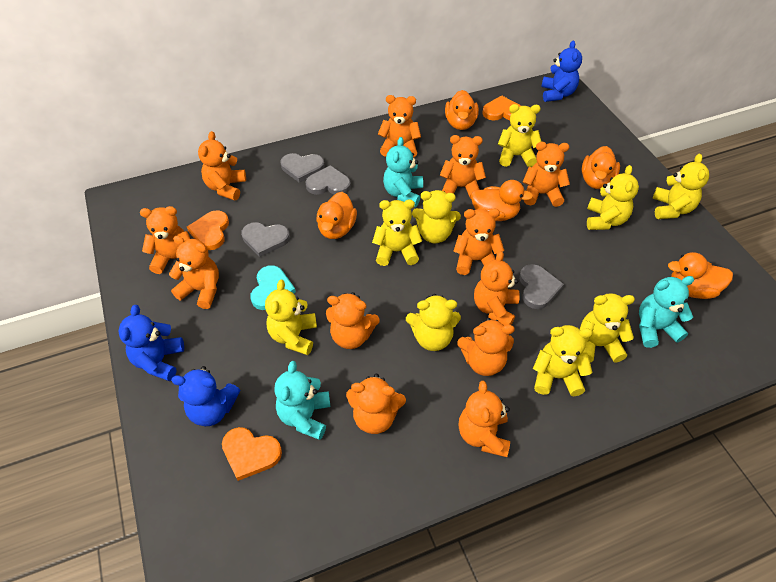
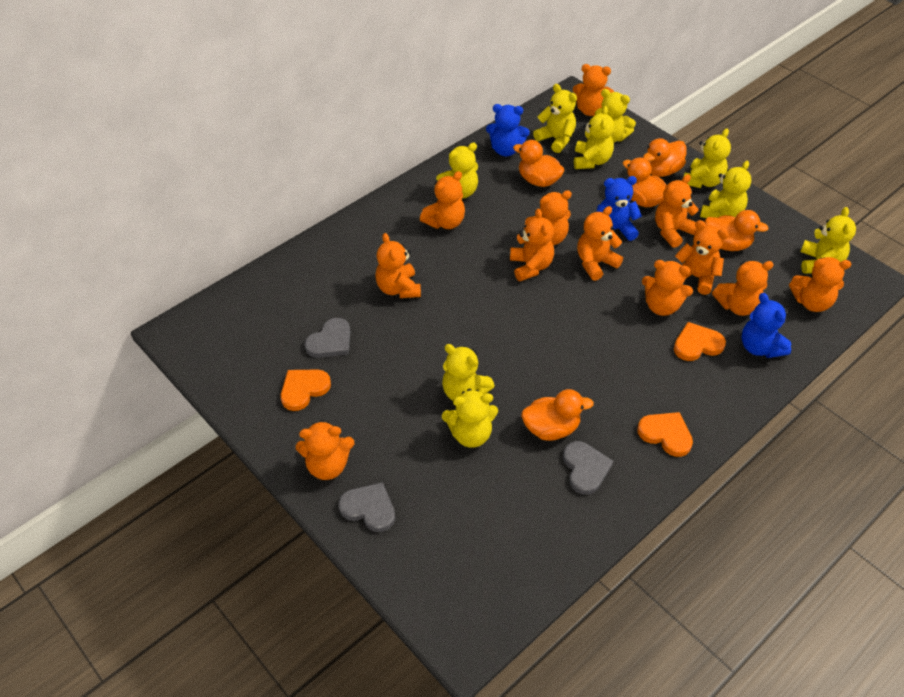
grey heart: 4 -> 3
turquoise heart: 1 -> 0
turquoise teddy bear: 3 -> 0

